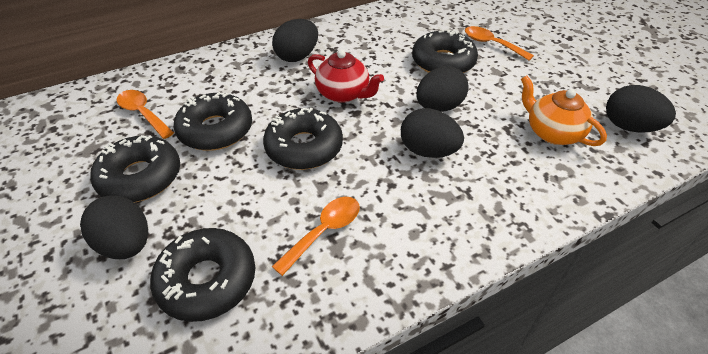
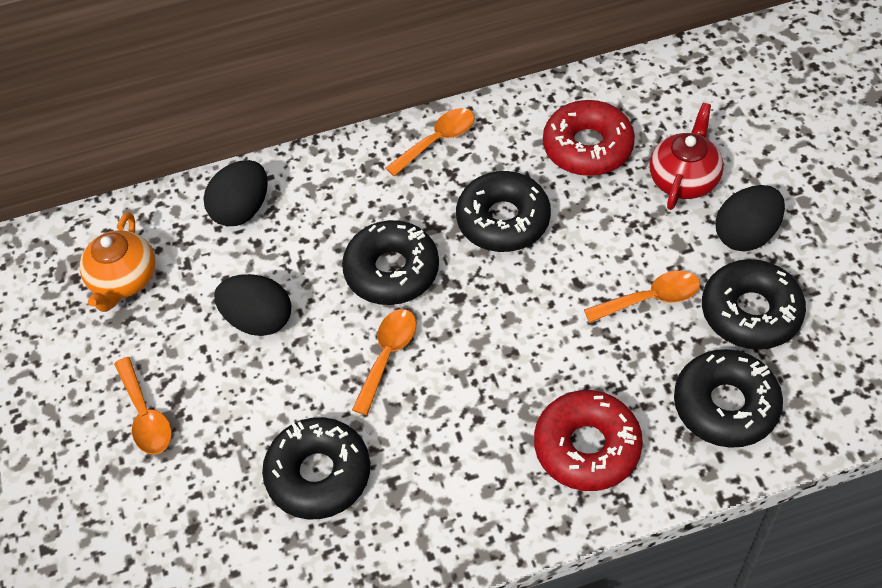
black egg: 5 -> 3
orange spoon: 3 -> 4
red donut: 0 -> 2

